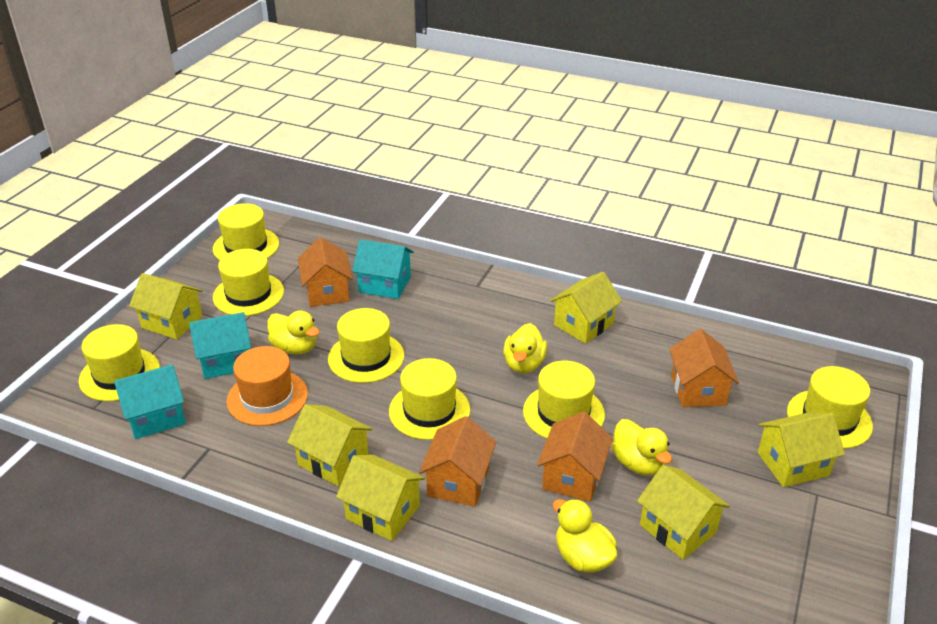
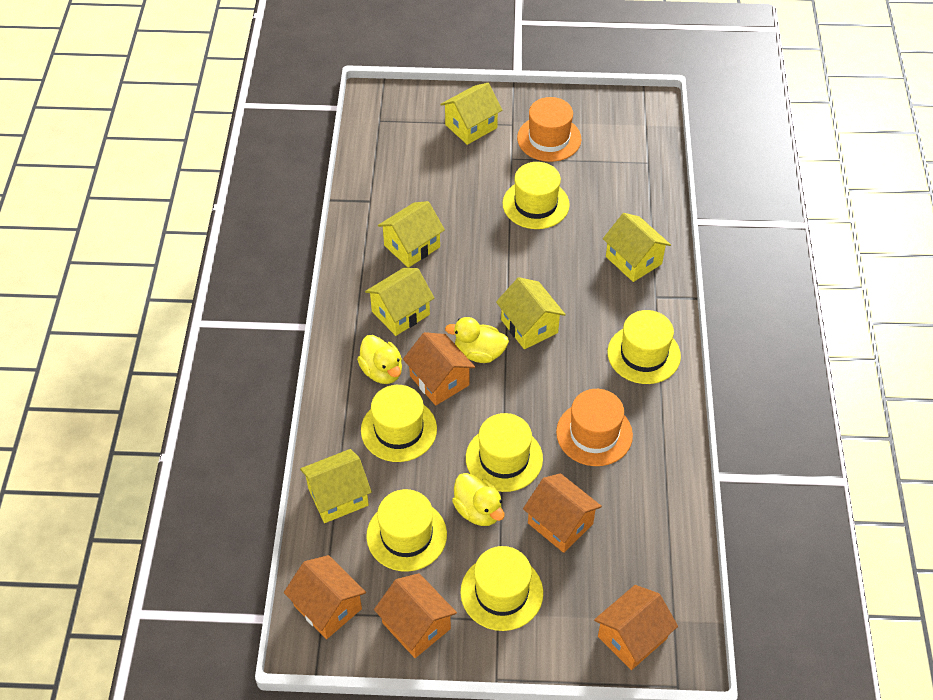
orange hat: 1 -> 2
orange house: 4 -> 5
turquoise house: 3 -> 0
yellow duck: 4 -> 3
yellow hat: 7 -> 6

